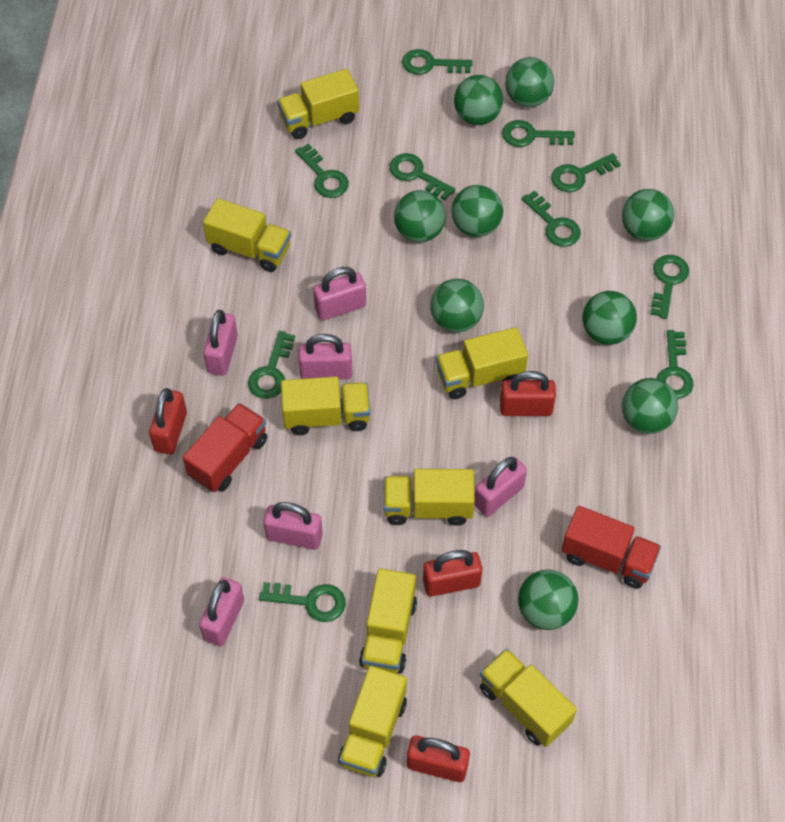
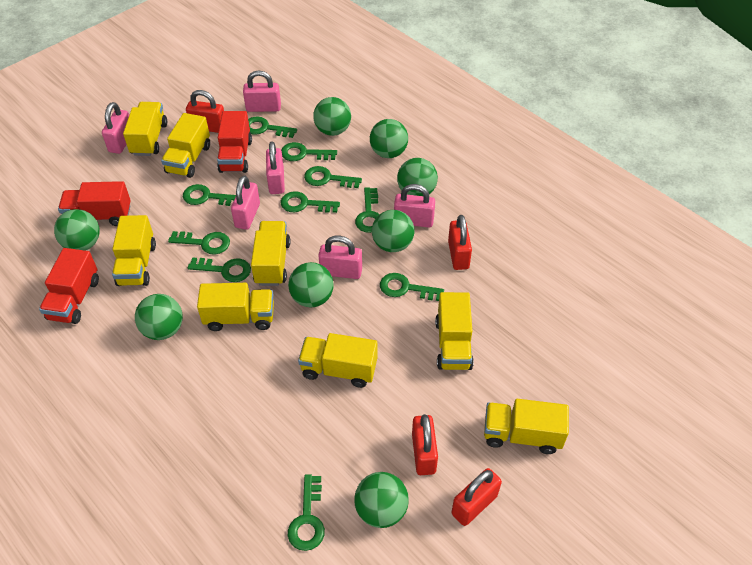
green ball: 9 -> 8
red truck: 2 -> 3

